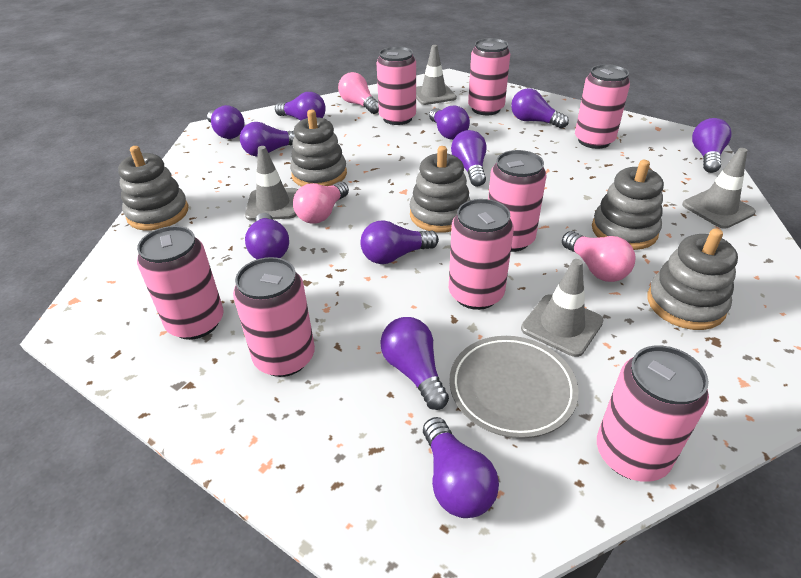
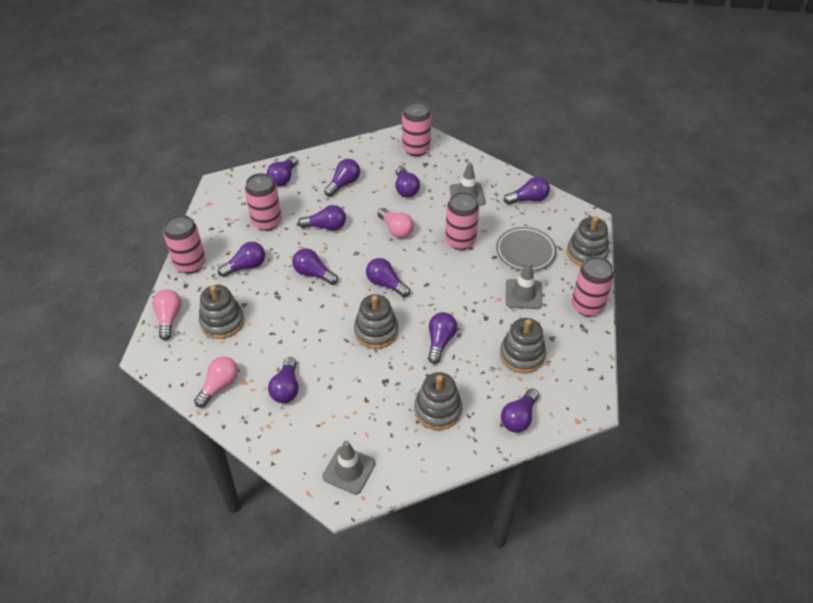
grey traffic cone: 4 -> 3
pink can: 8 -> 5

